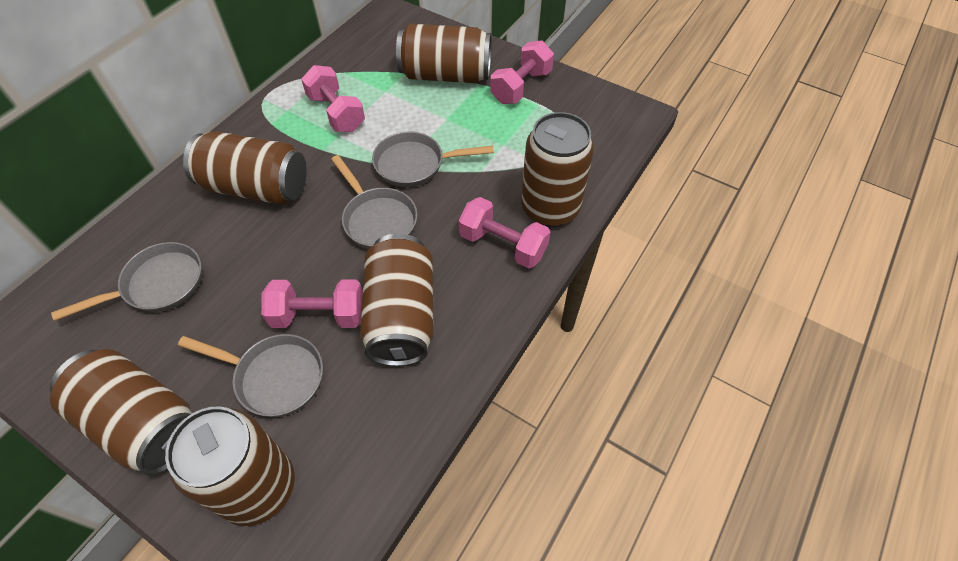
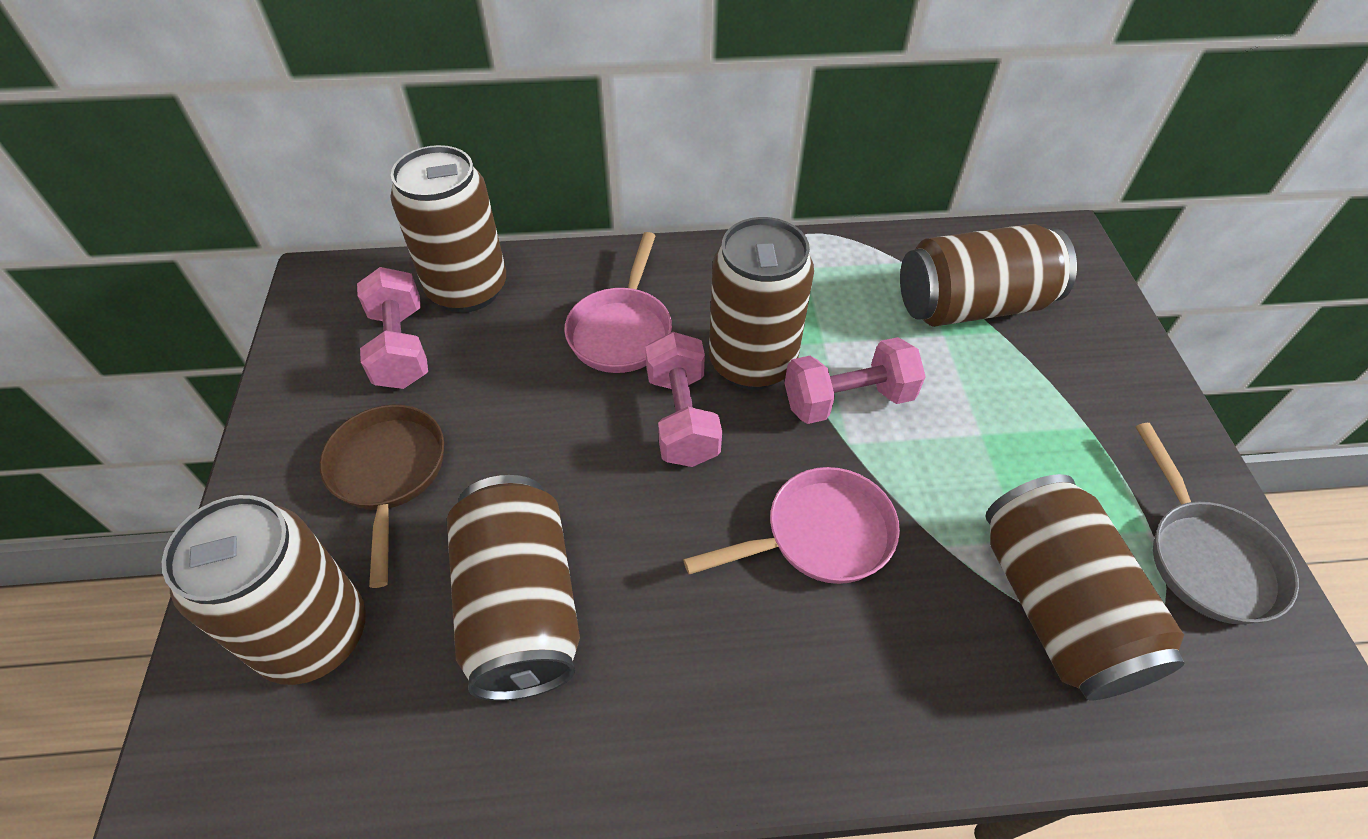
brown pan: 0 -> 1
grey pan: 4 -> 1
pink dumbbell: 4 -> 3
pink pan: 0 -> 2

